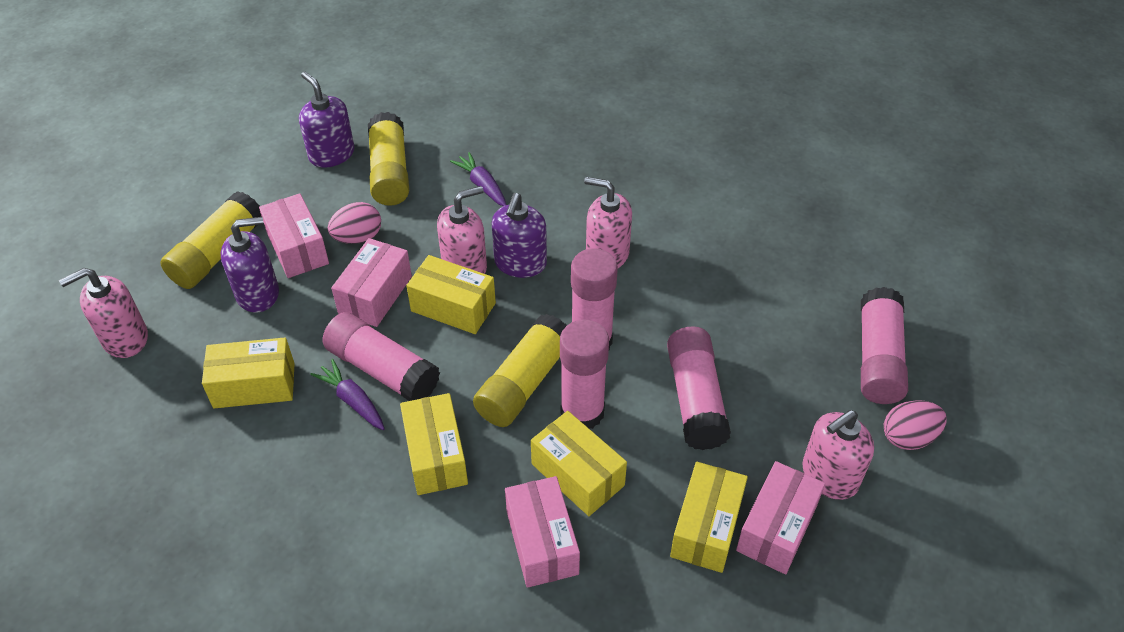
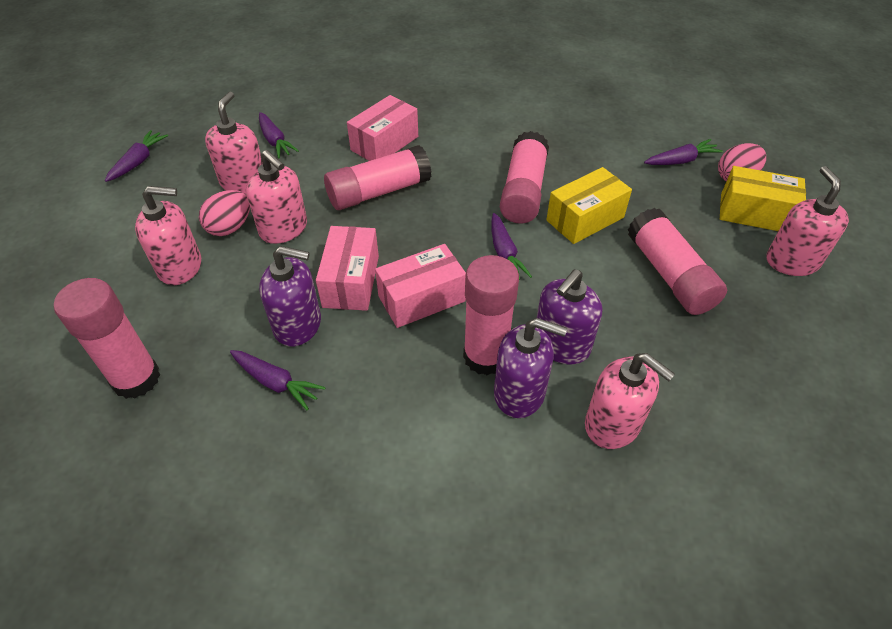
pink box: 4 -> 3
pink soap dispenser: 4 -> 5
purple carrot: 2 -> 5
yellow box: 5 -> 2
yellow glue stick: 3 -> 0

